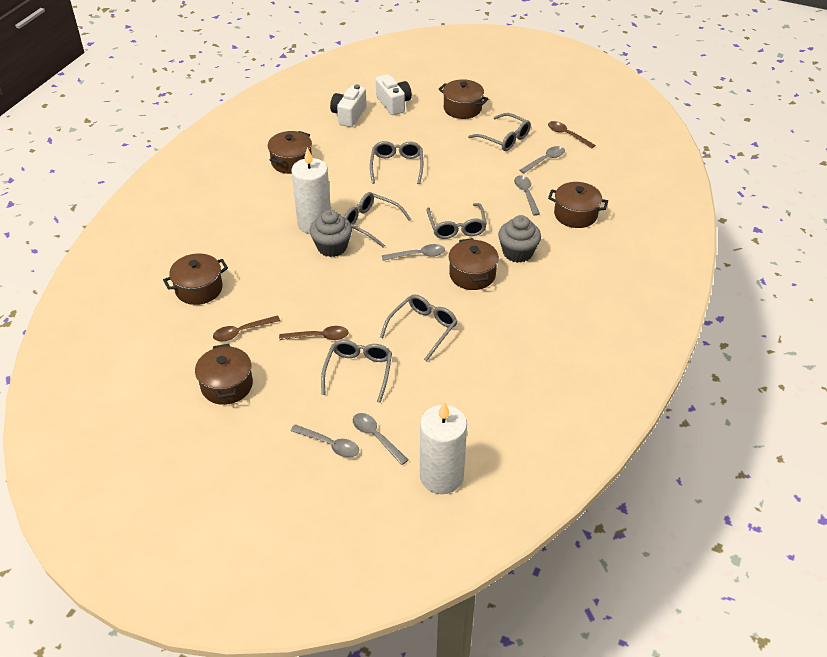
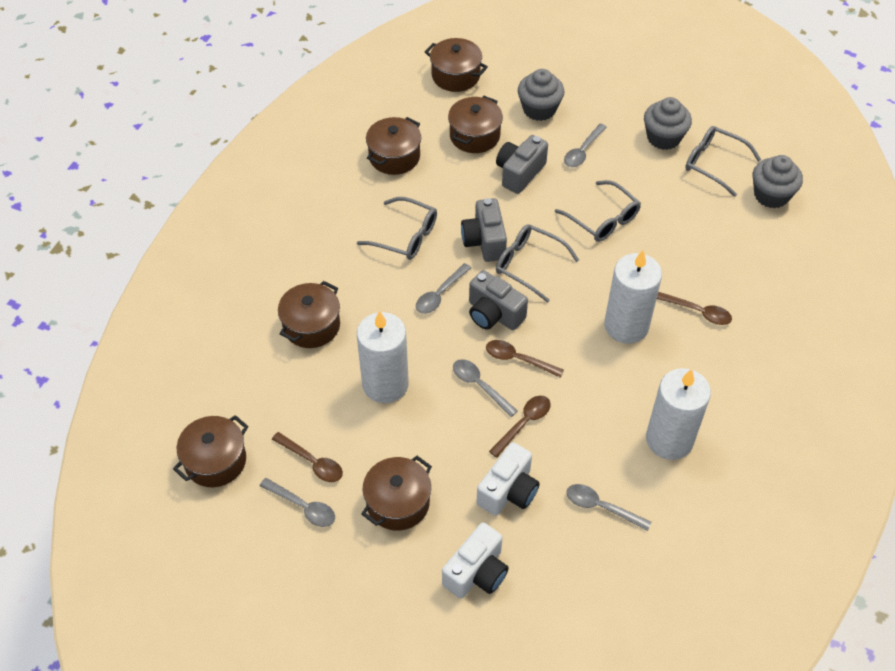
brown spoon: 3 -> 4
grey camera: 0 -> 3
grey cupcake: 2 -> 3
grey glasses: 6 -> 4
white candle: 2 -> 3

